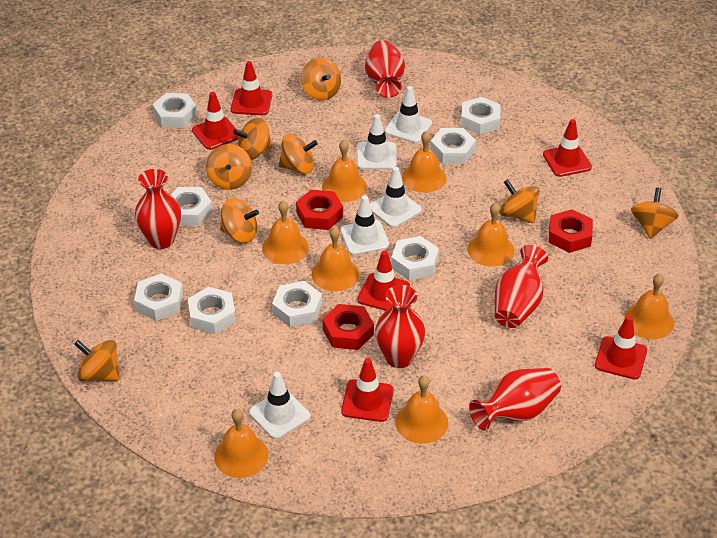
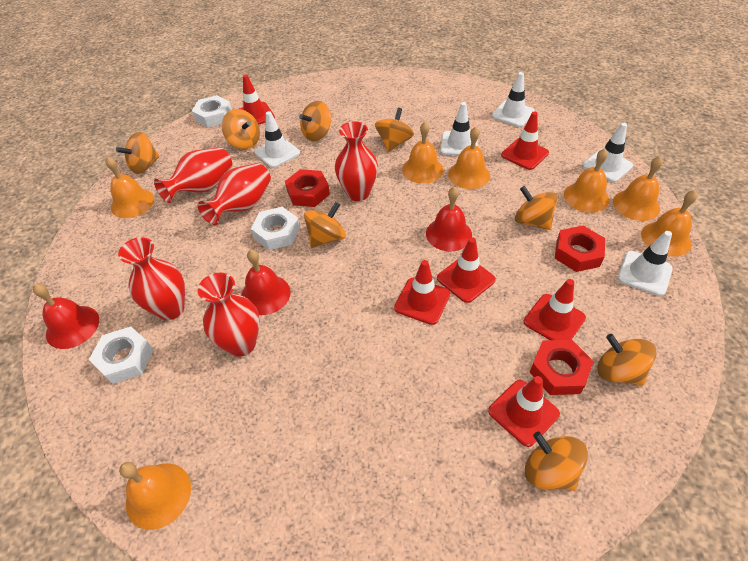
orange bell: 8 -> 7
red bell: 0 -> 3
white nut: 8 -> 3

